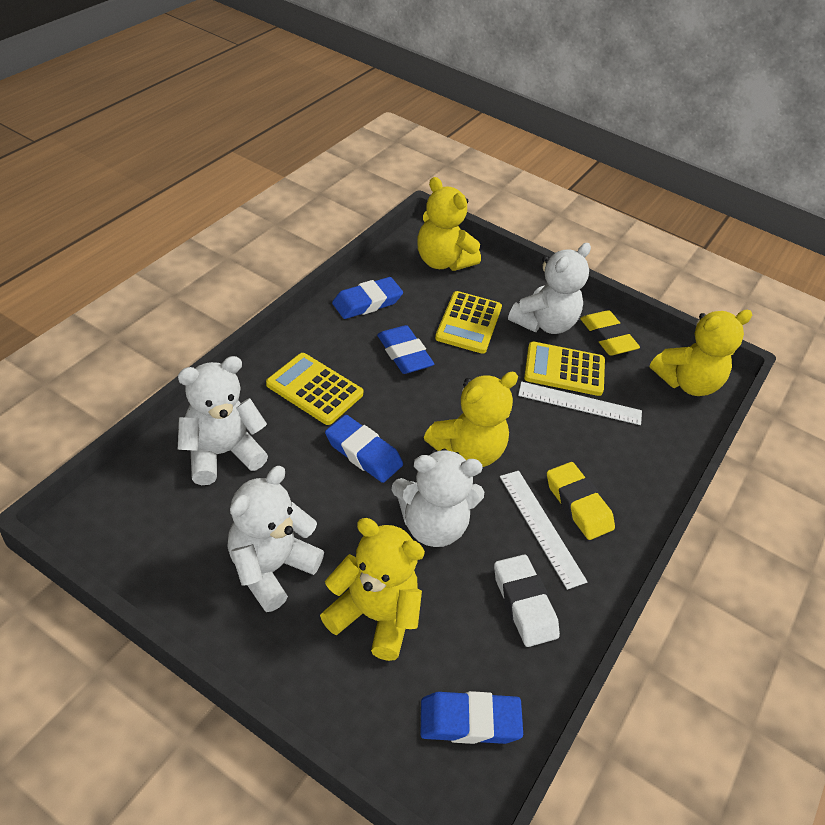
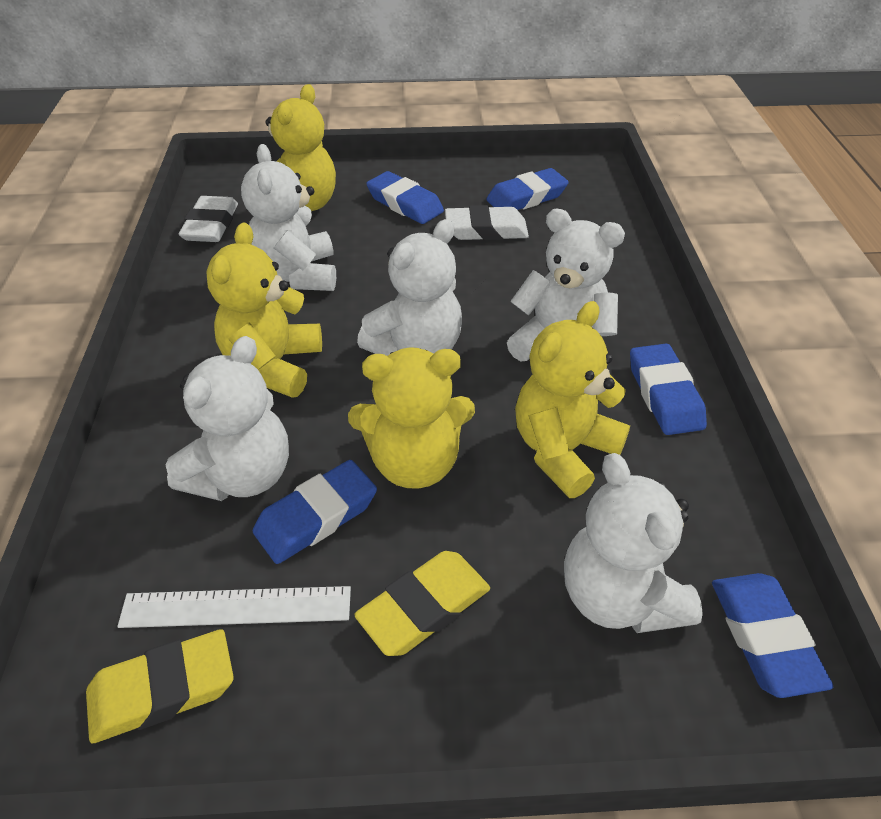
blue eraser: 4 -> 5
white eraser: 1 -> 2
white ruler: 2 -> 1
white teddy bear: 4 -> 5
yellow calculator: 3 -> 0

